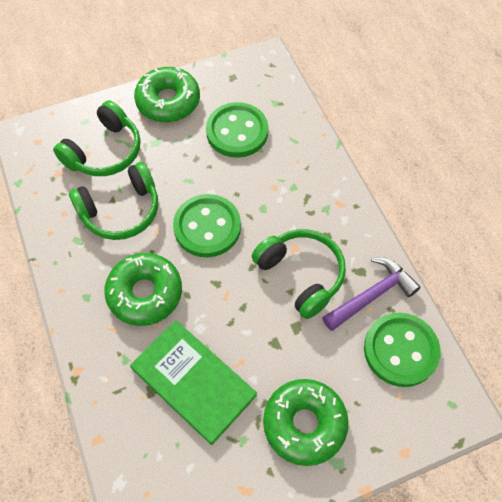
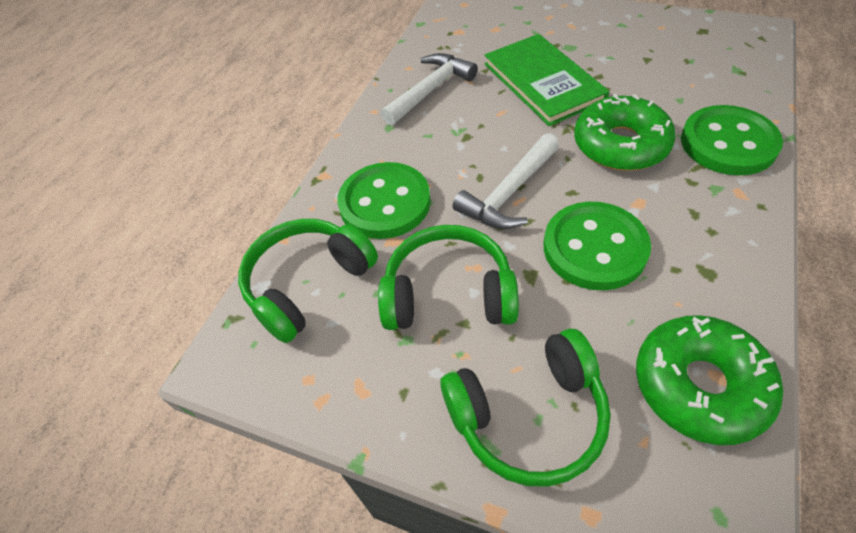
green donut: 3 -> 2
purple hammer: 1 -> 0
white hammer: 0 -> 2

